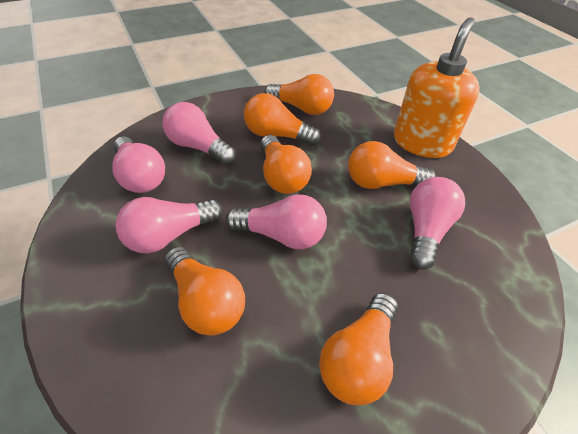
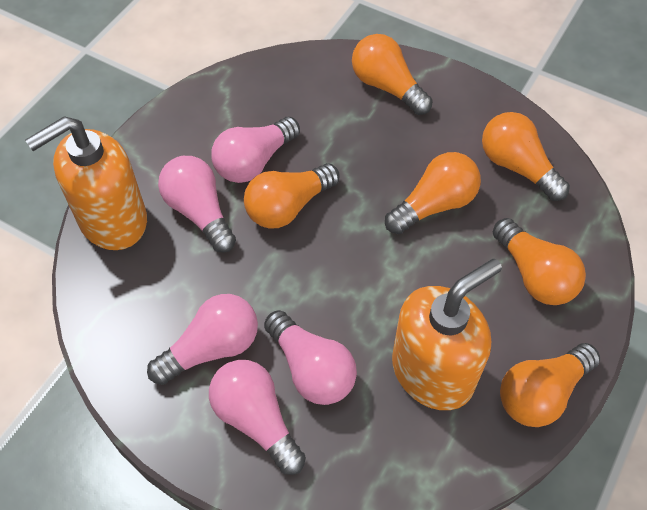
orange soap dispenser: 1 -> 2

